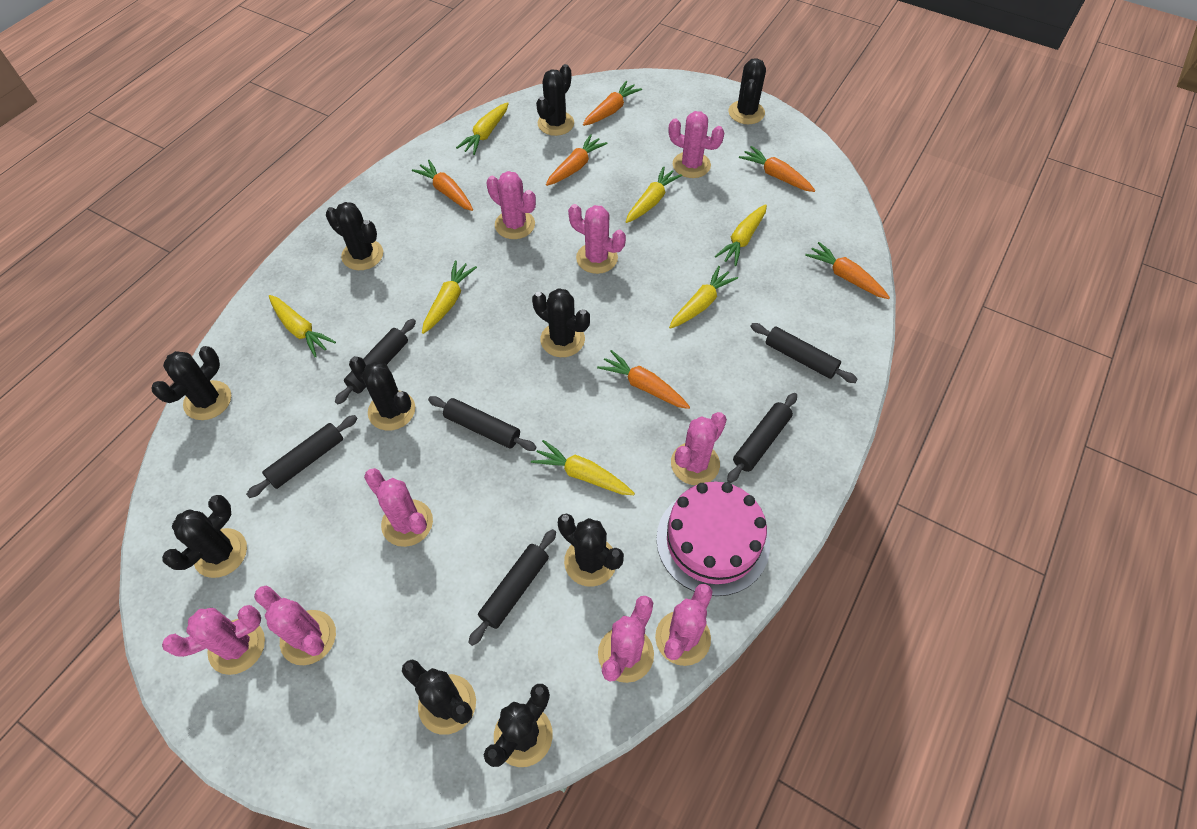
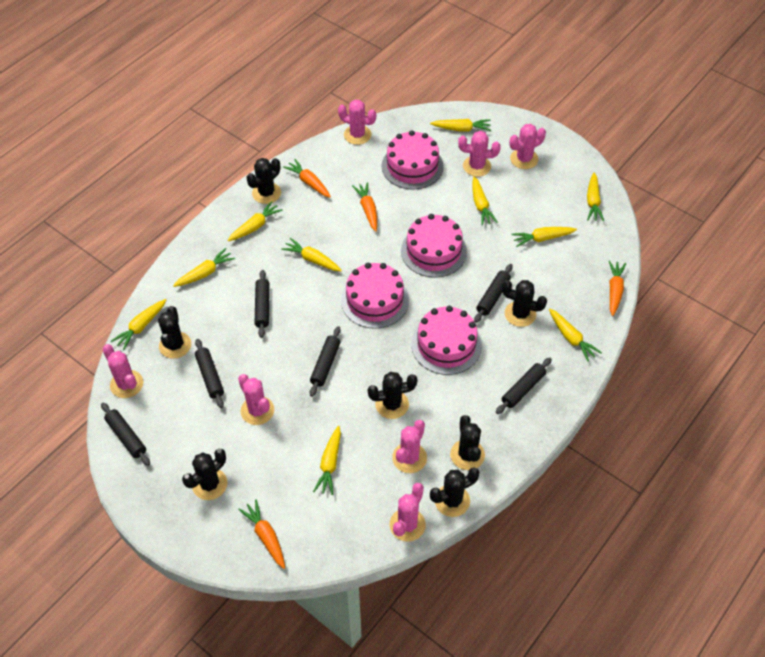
black cactus: 10 -> 7
orange carrot: 6 -> 4
pink cactus: 9 -> 7
pink cake: 1 -> 4
yellow carrot: 7 -> 10

